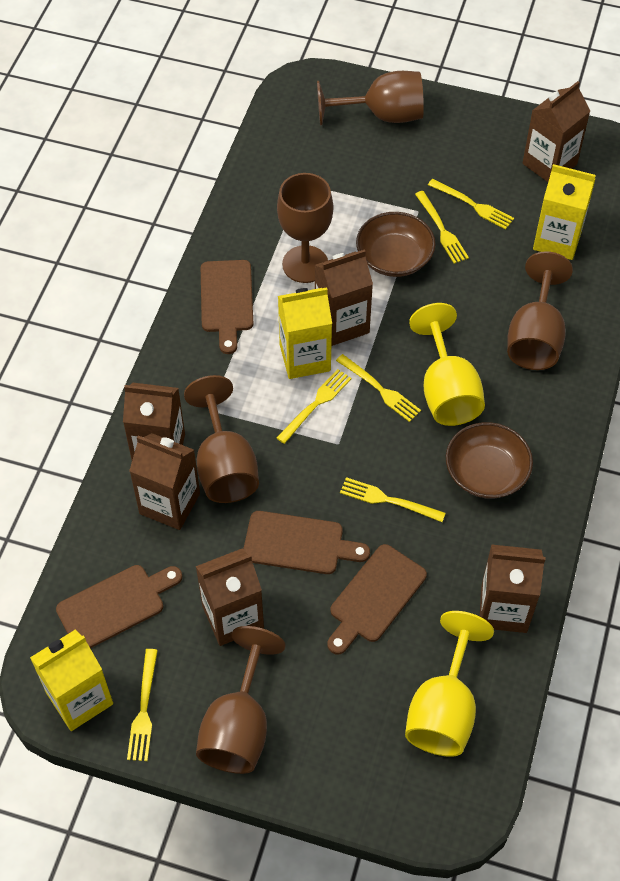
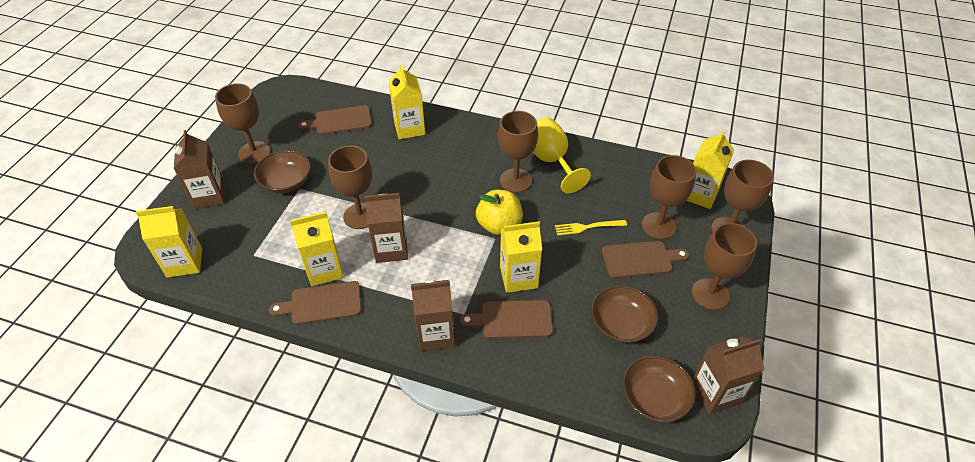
brown bowl: 2 -> 3
brown carton: 6 -> 4
brown goblet: 5 -> 6
yellow apple: 0 -> 1
yellow carton: 3 -> 5
yellow fork: 6 -> 1
yellow goblet: 2 -> 1

